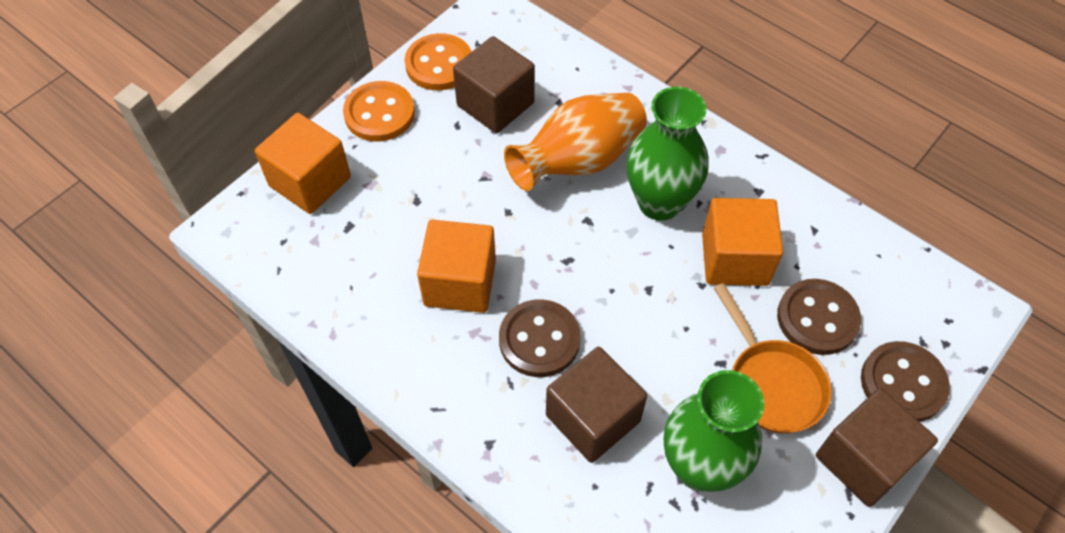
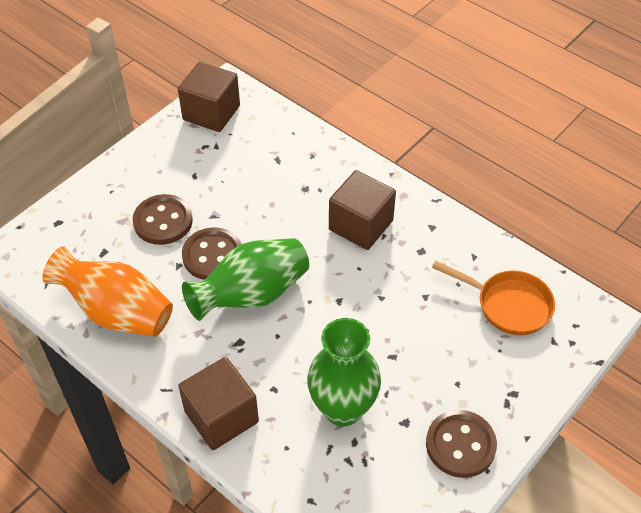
orange button: 2 -> 0
orange cube: 3 -> 0

